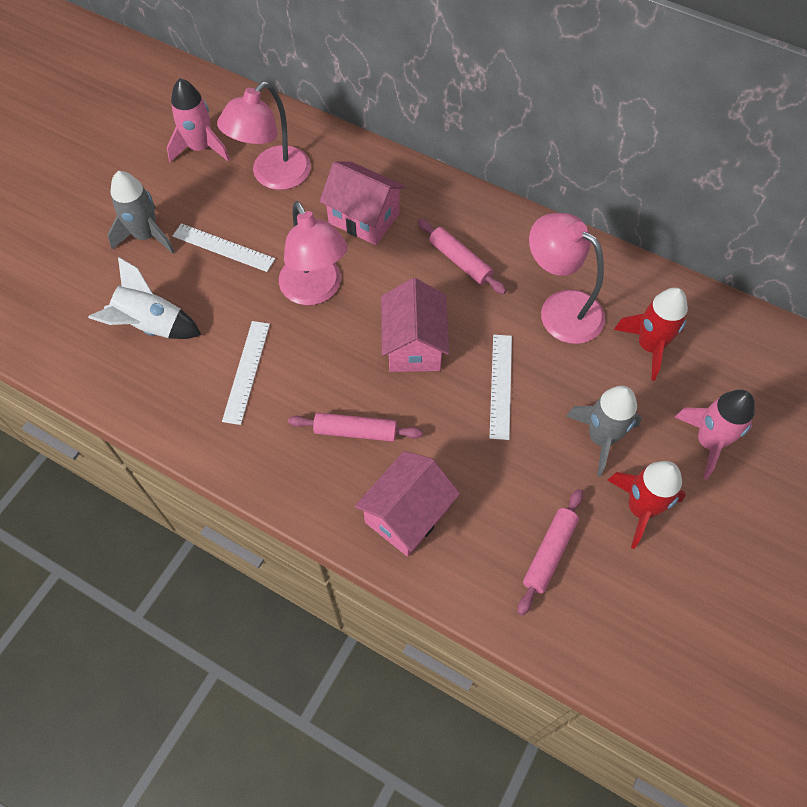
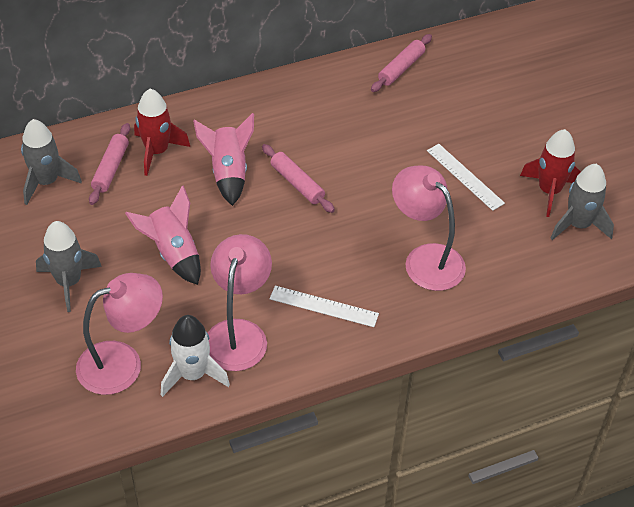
grey rocket: 2 -> 3
pink house: 3 -> 0
white ruler: 3 -> 2

